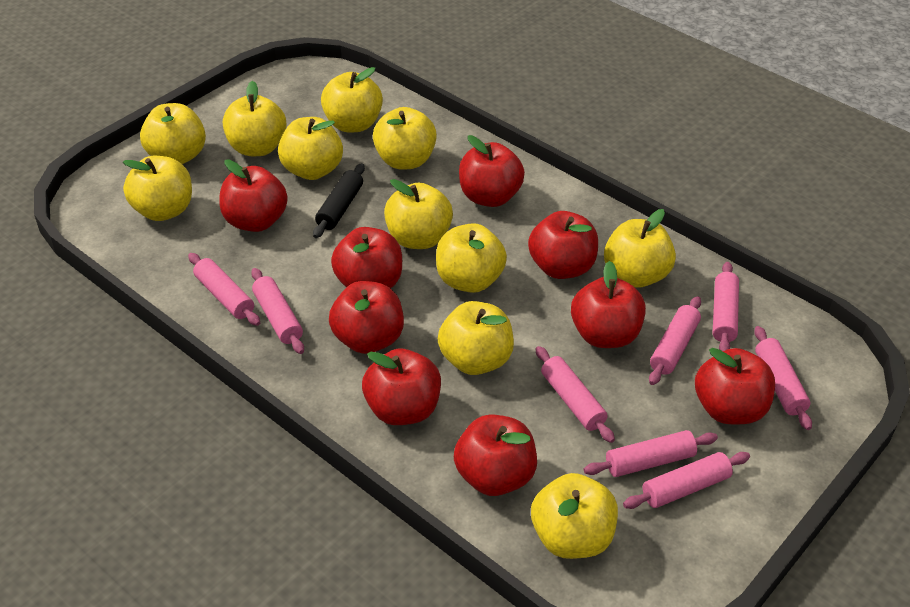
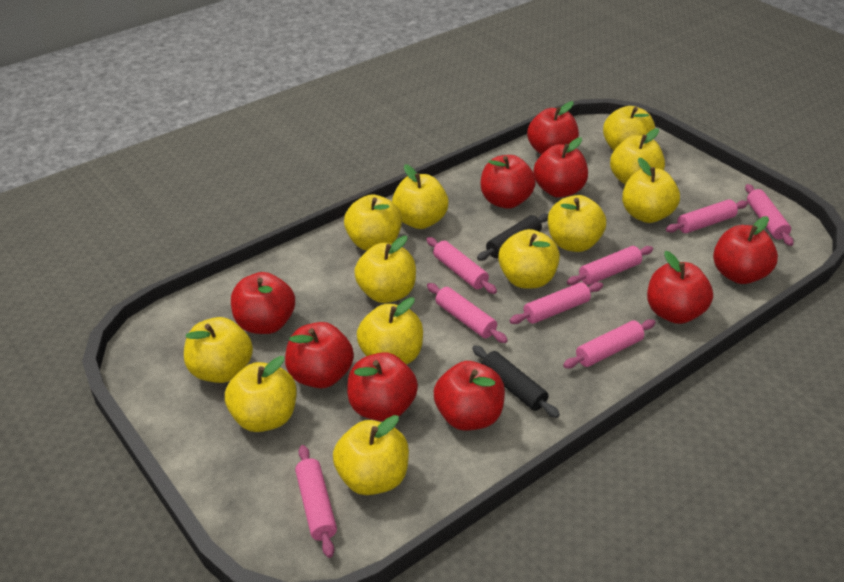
black rolling pin: 1 -> 2
yellow apple: 11 -> 12

